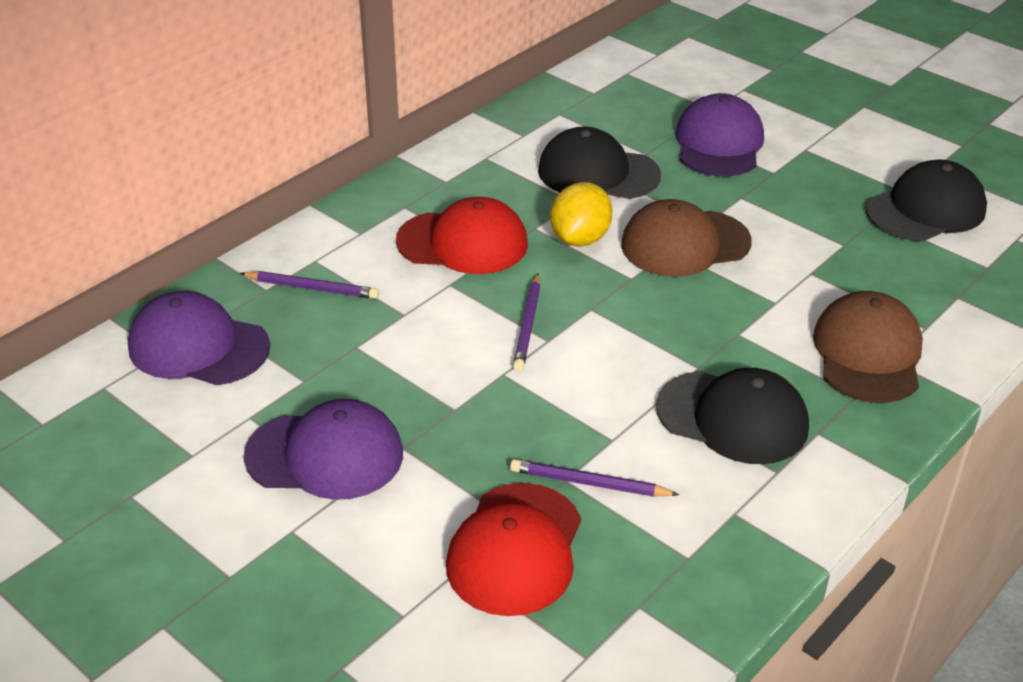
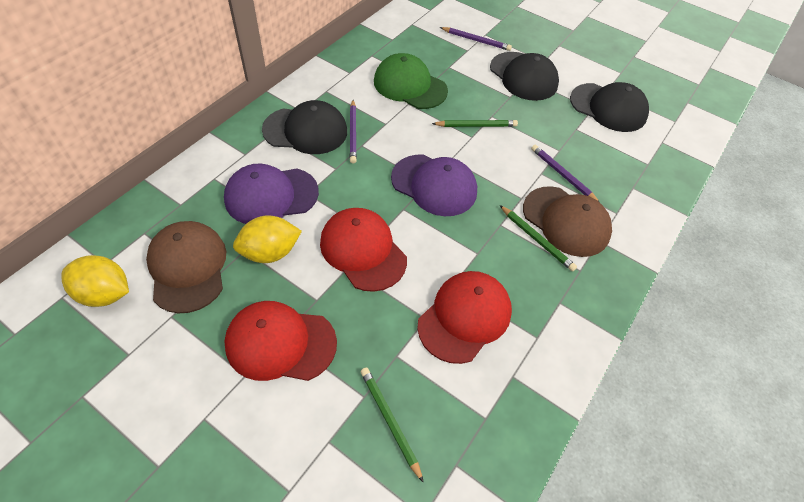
green cap: 0 -> 1
green pencil: 0 -> 3
purple cap: 3 -> 2
red cap: 2 -> 3
yellow lemon: 1 -> 2

